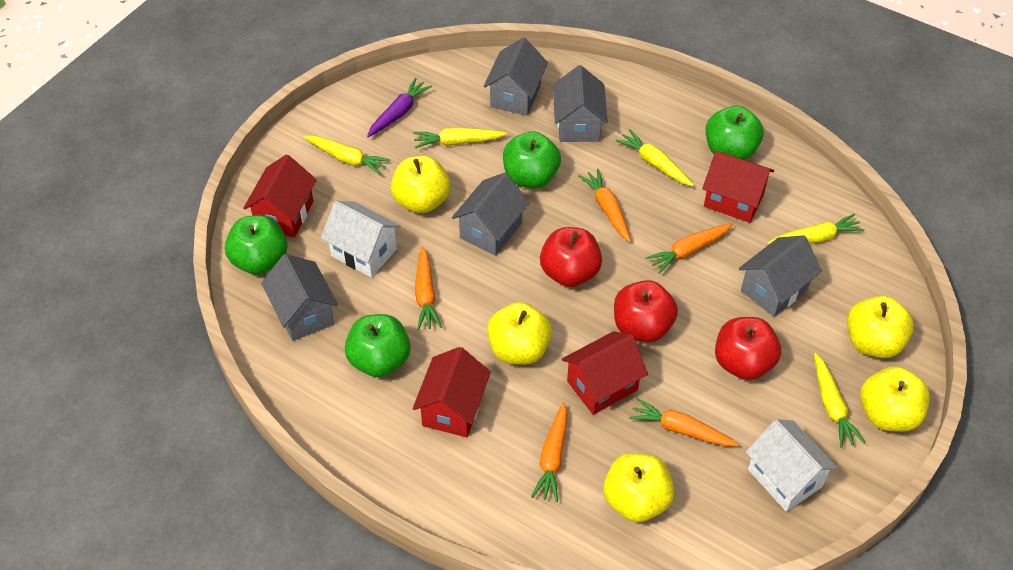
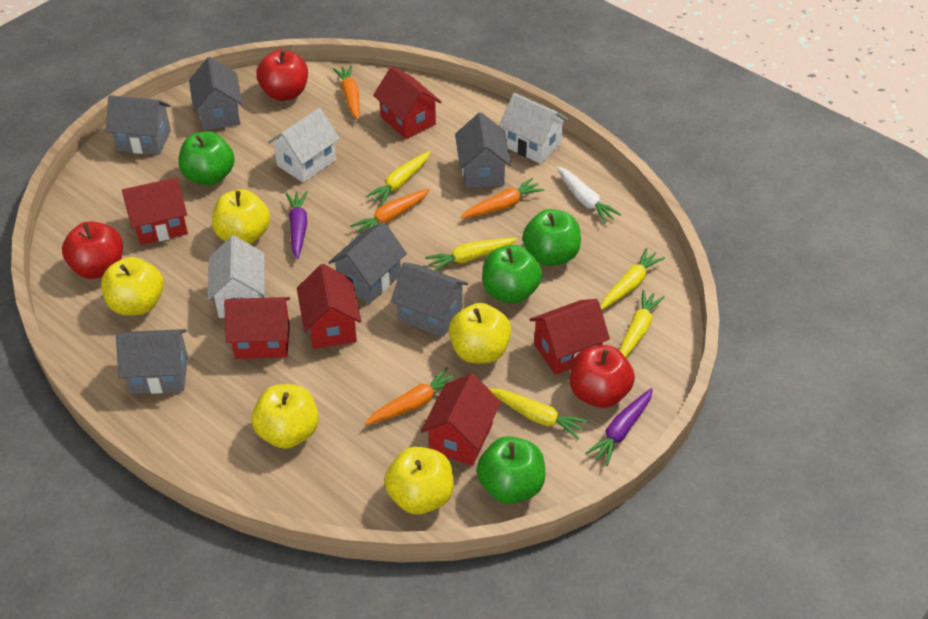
grey house: 5 -> 6
orange carrot: 5 -> 4
purple carrot: 1 -> 2
red house: 4 -> 6
white carrot: 0 -> 1
white house: 2 -> 3

